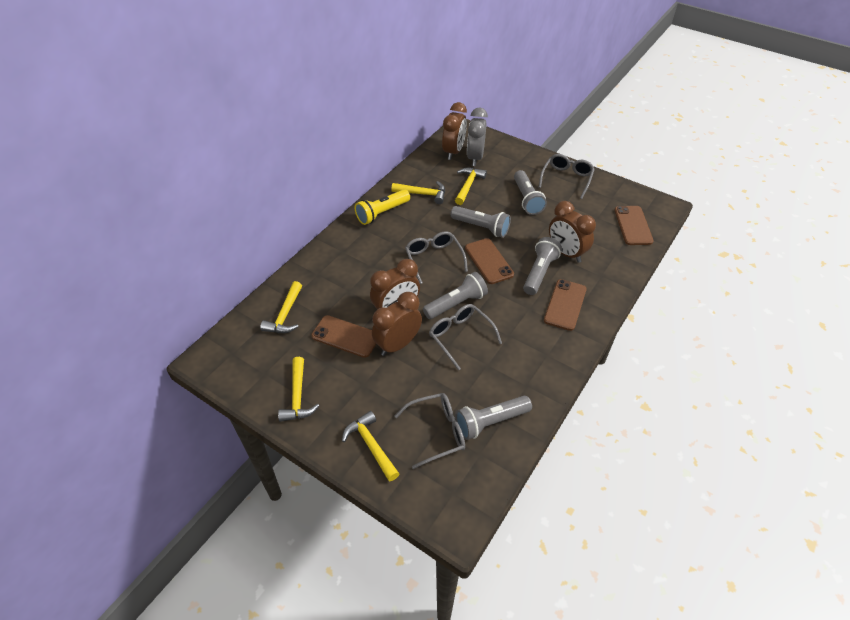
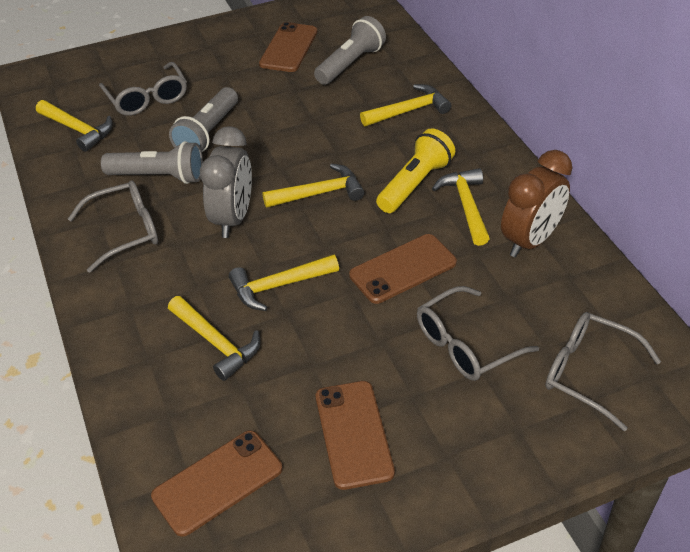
brown clock: 4 -> 1
grey flashlight: 5 -> 3
yellow hammer: 5 -> 6

